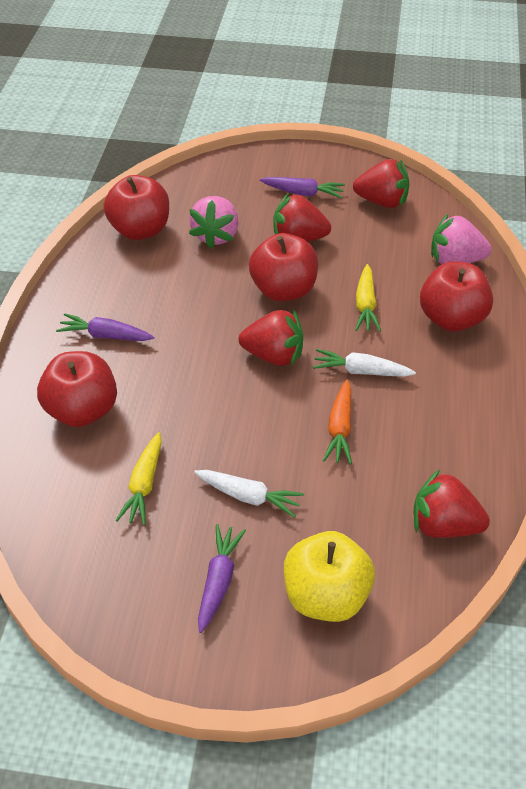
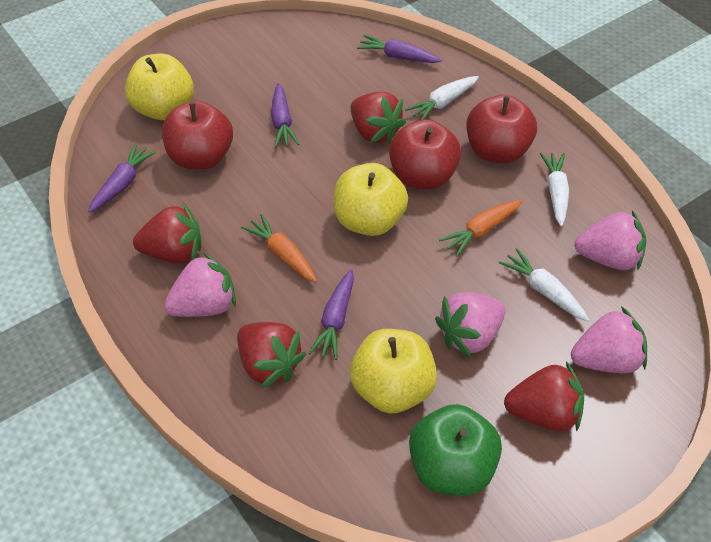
green apple: 0 -> 1
orange carrot: 1 -> 2
pink strawberry: 2 -> 4
purple carrot: 3 -> 4
red apple: 4 -> 3
white carrot: 2 -> 3
yellow apple: 1 -> 3
yellow carrot: 2 -> 0

